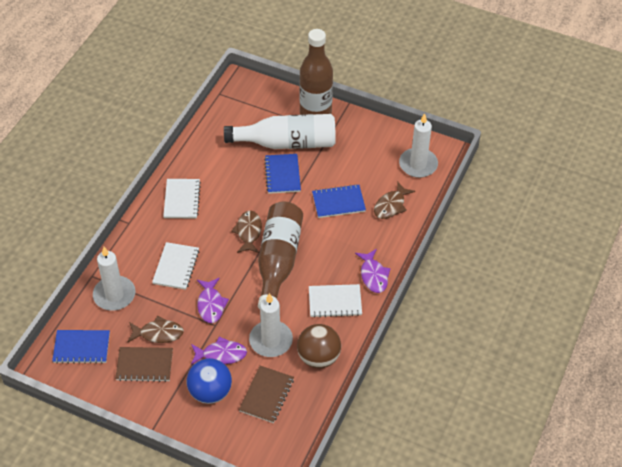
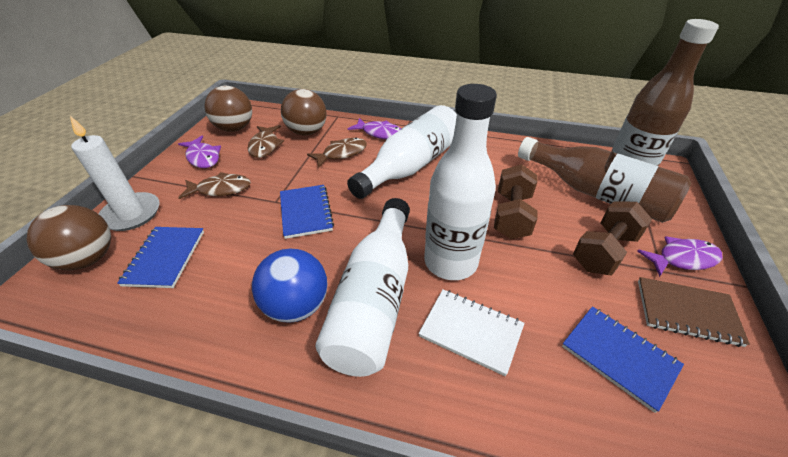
brown ball: 1 -> 3
brown dumbbell: 0 -> 2
brown notebook: 2 -> 1
white bottle: 1 -> 3
white candle: 3 -> 1
white notebook: 3 -> 1

